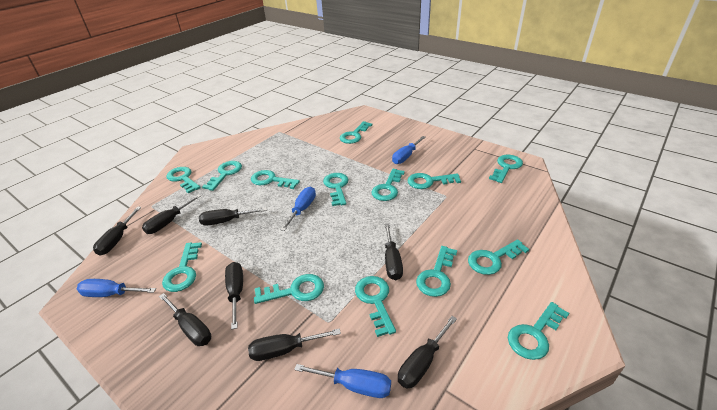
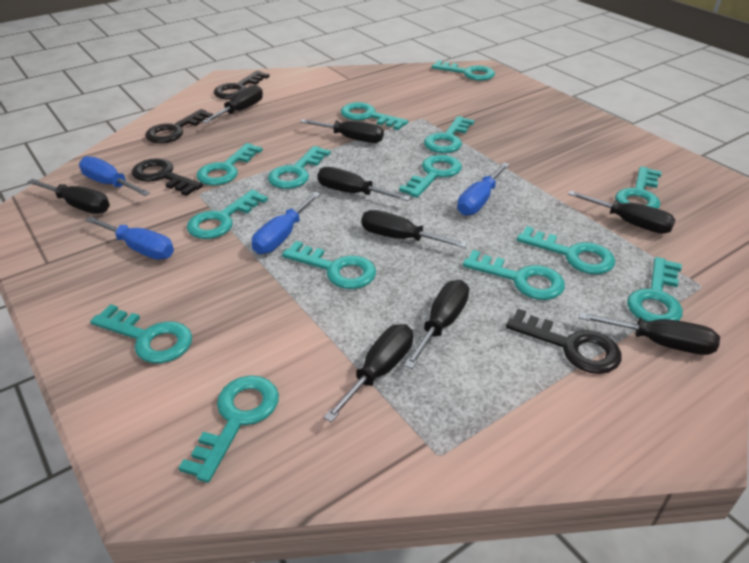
black key: 0 -> 4
black screwdriver: 8 -> 9

